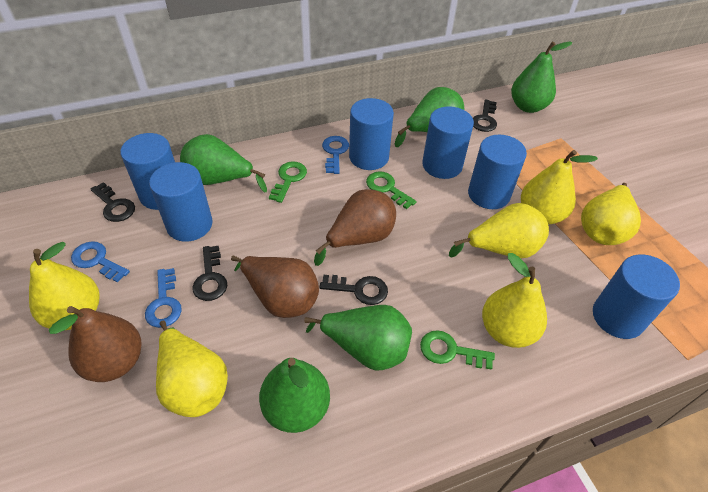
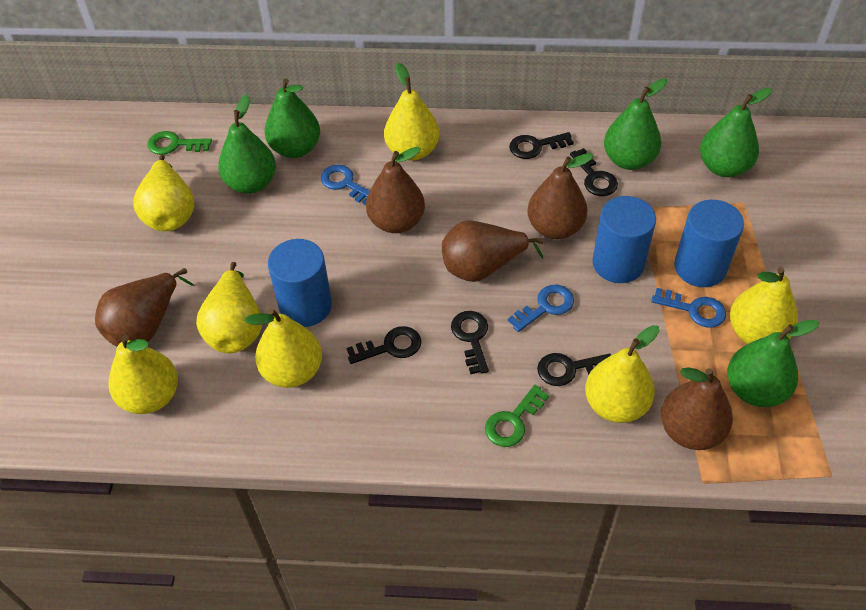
black key: 4 -> 5
blue cylinder: 6 -> 3
brown pear: 3 -> 5
green key: 3 -> 2
yellow pear: 6 -> 7

